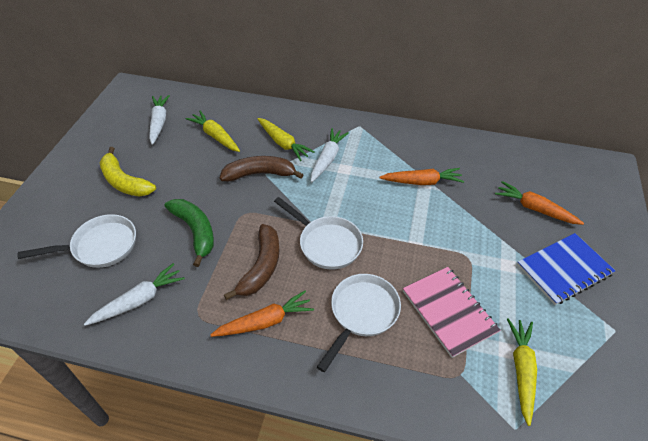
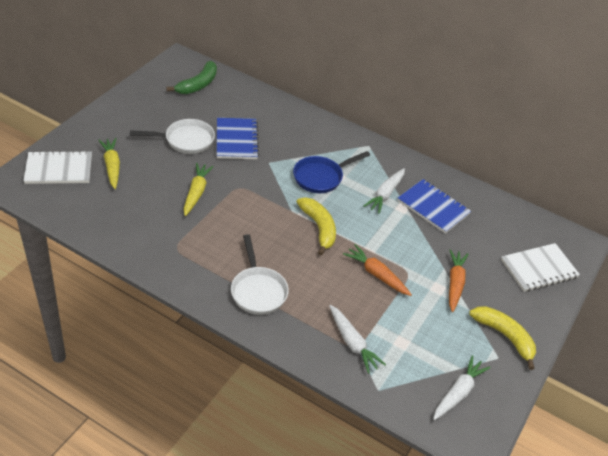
blue notebook: 1 -> 2
blue pan: 0 -> 1
brown banana: 2 -> 0
orange carrot: 3 -> 2
pink notebook: 1 -> 0
white notebook: 0 -> 2
white pan: 3 -> 2
yellow banana: 1 -> 2
yellow carrot: 3 -> 2

